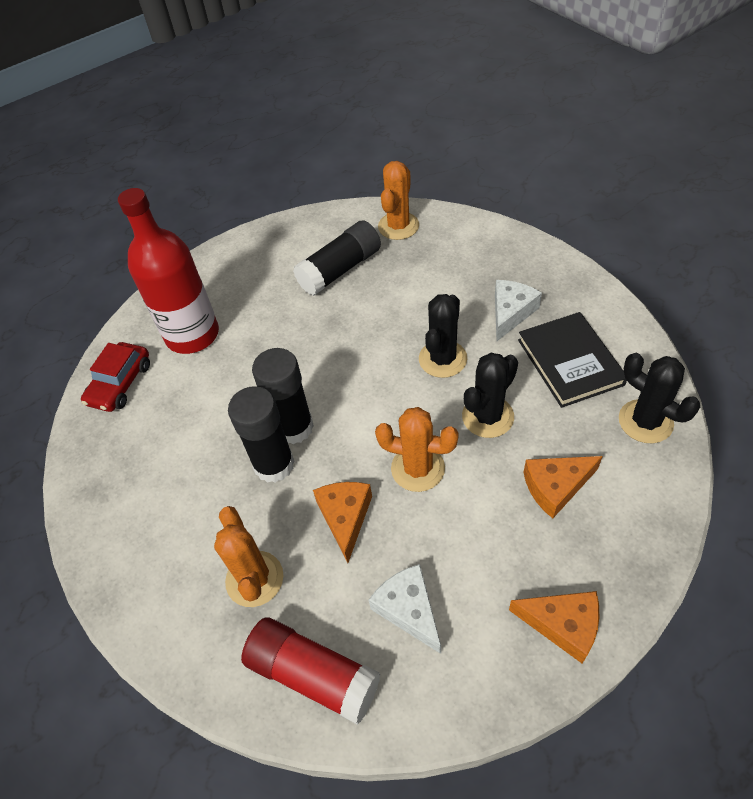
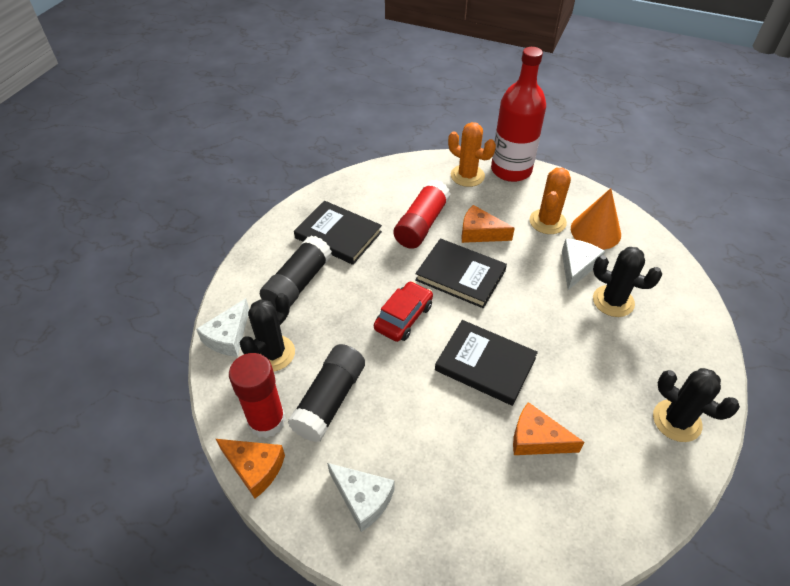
black book: 1 -> 3
black glue stick: 3 -> 2
orange cactus: 3 -> 2
orange cone: 0 -> 1
red glue stick: 1 -> 2
white cheese: 2 -> 3

